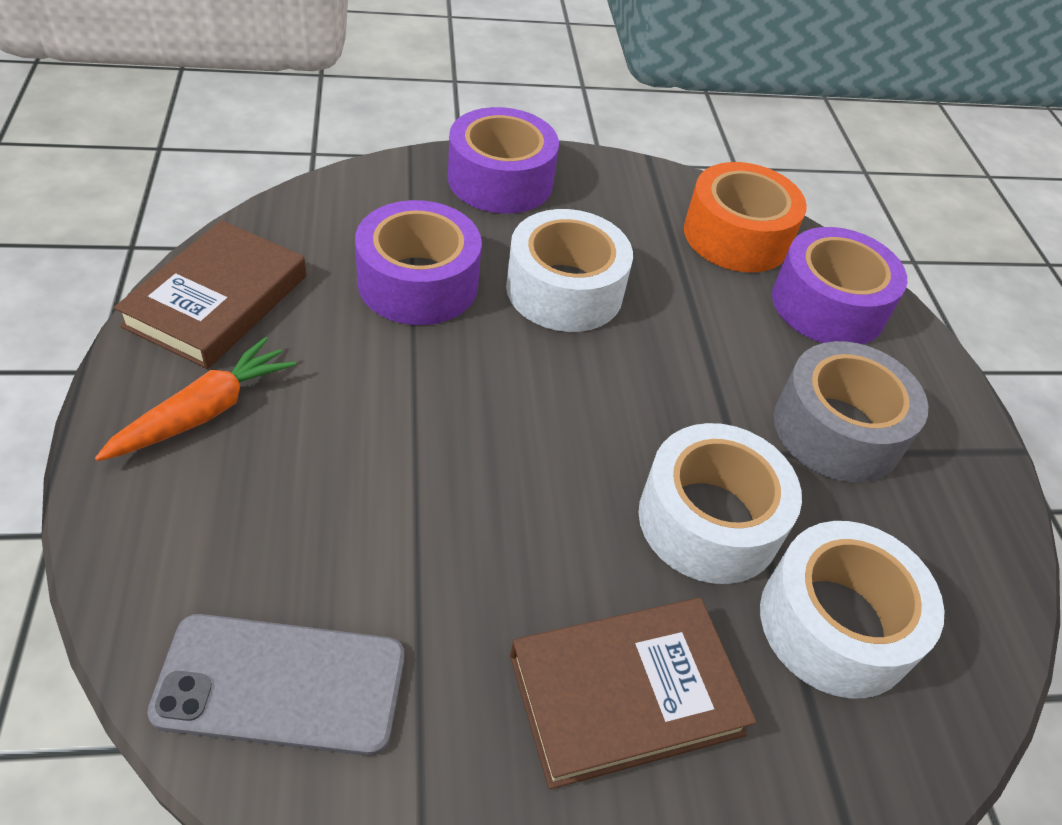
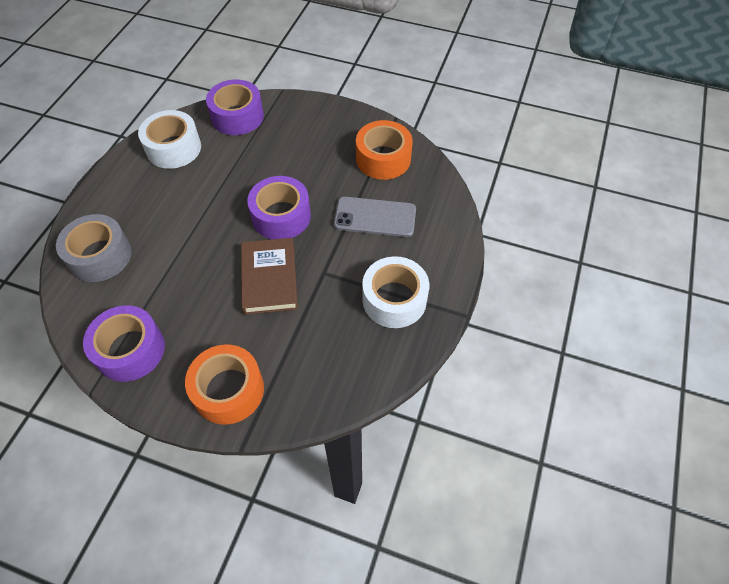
brown book: 2 -> 1
orange carrot: 1 -> 0
orange tape: 1 -> 2
white tape: 3 -> 2

